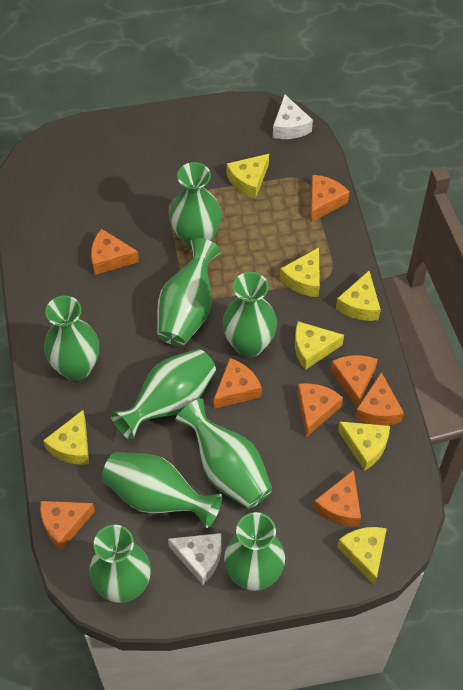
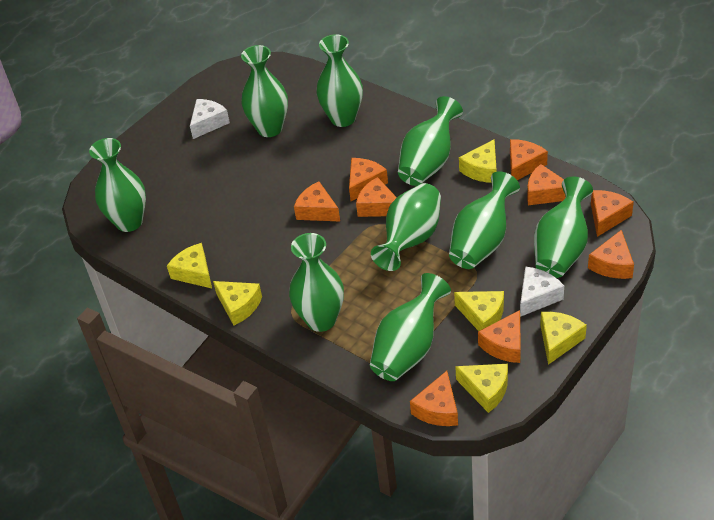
orange cheese: 8 -> 9
yellow cheese: 7 -> 6

